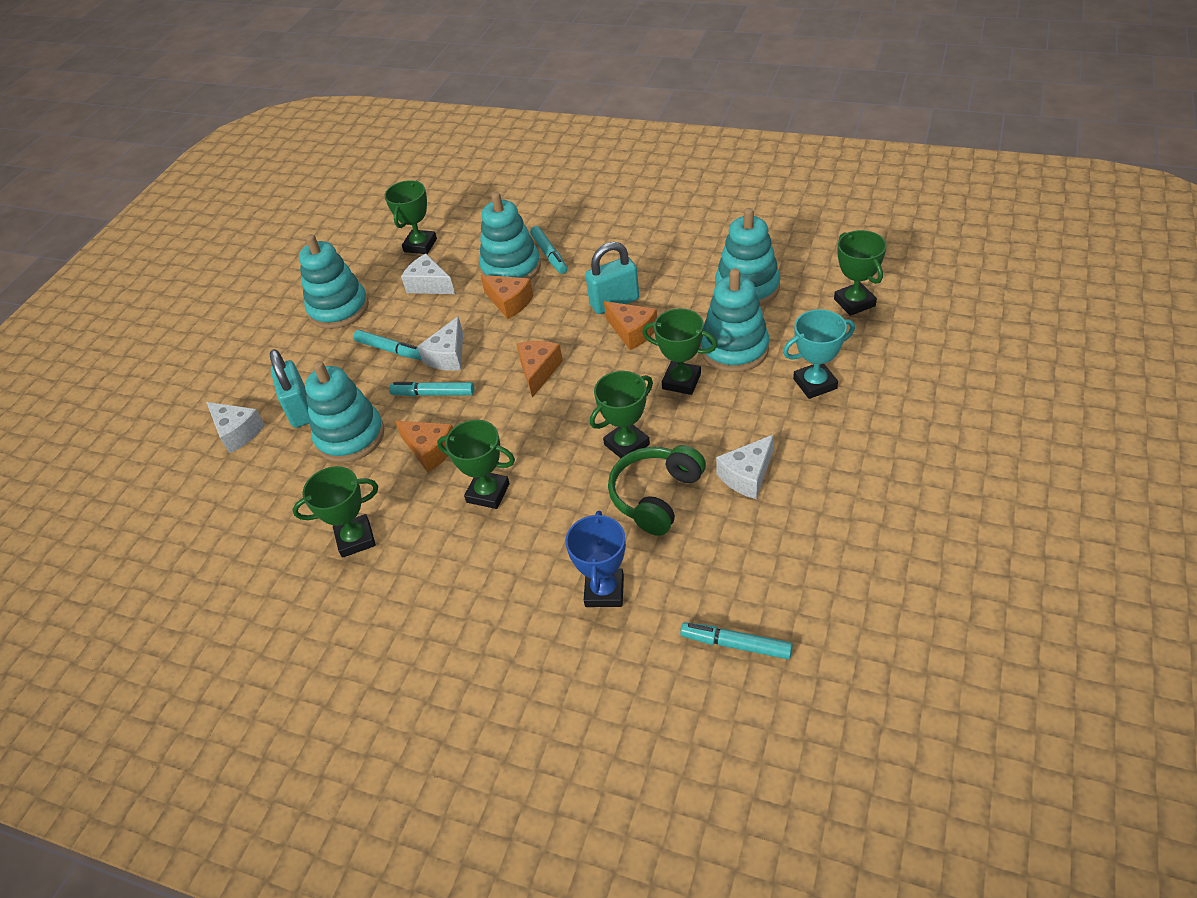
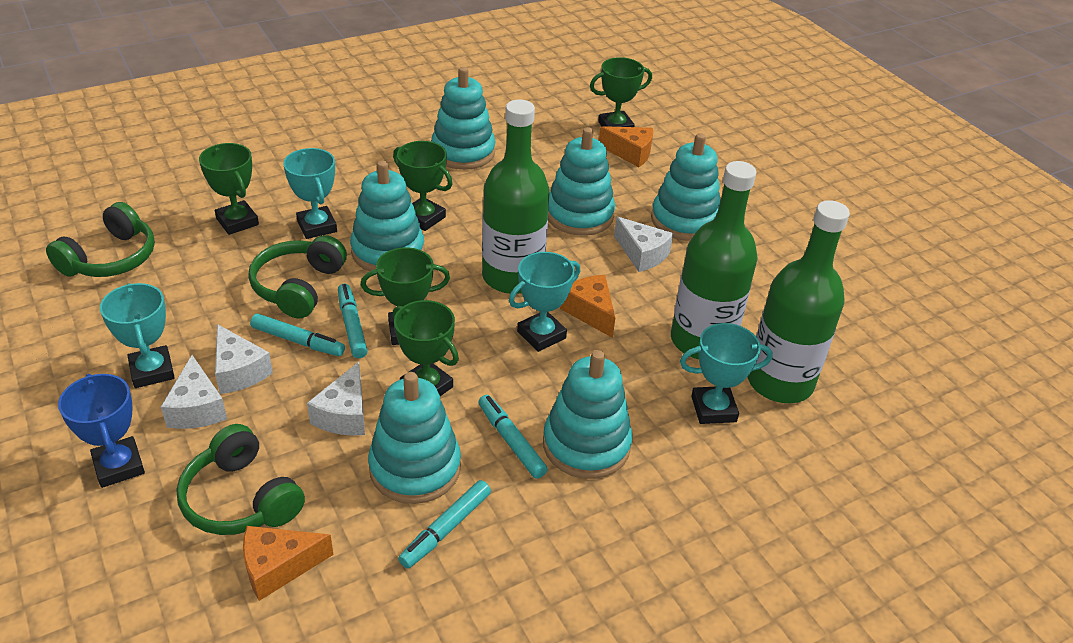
green bottle: 0 -> 3
green headphones: 1 -> 3
green trophy: 6 -> 5
orange cheese: 4 -> 3
turquoise padlock: 2 -> 0
turquoise stacking toy: 5 -> 6
turquoise trophy: 1 -> 4

